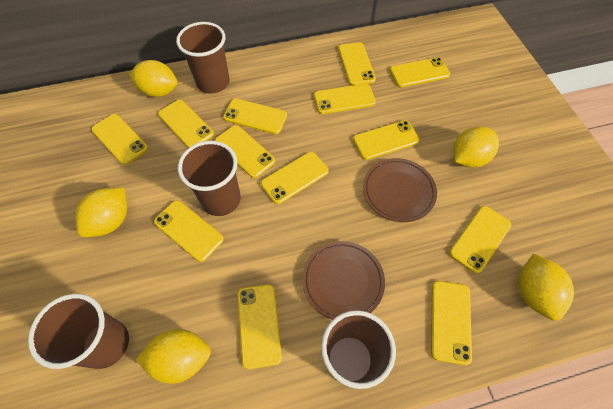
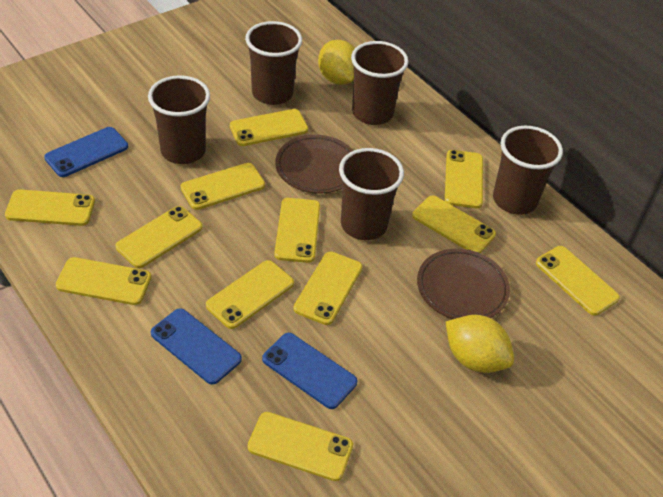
blue phone: 0 -> 3
brown cup: 4 -> 5
yellow lemon: 5 -> 2
yellow phone: 13 -> 12

